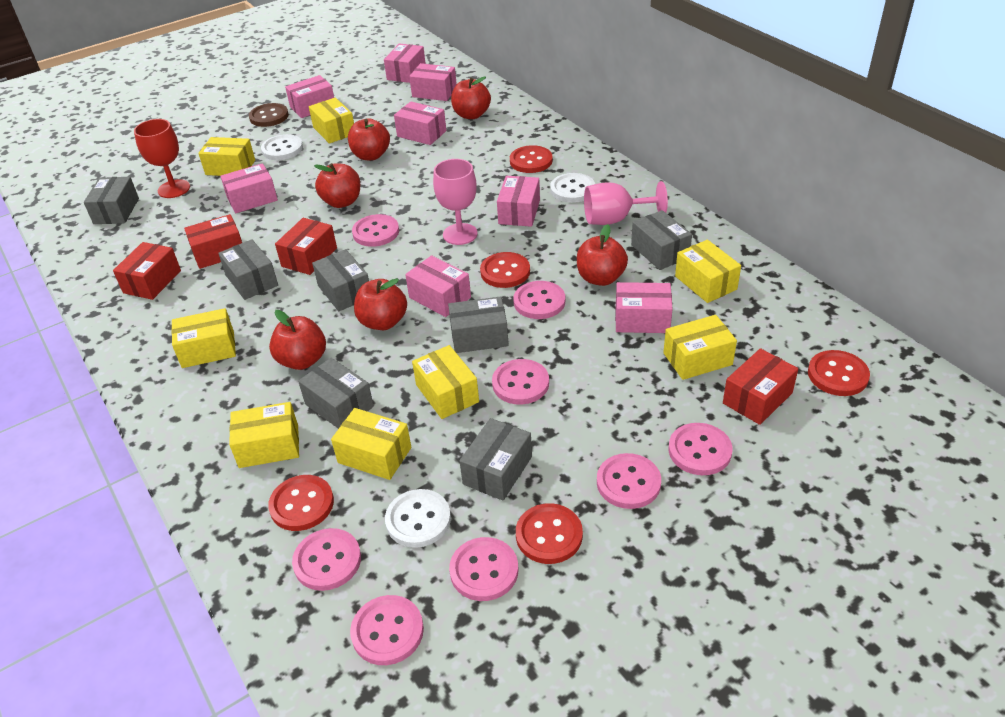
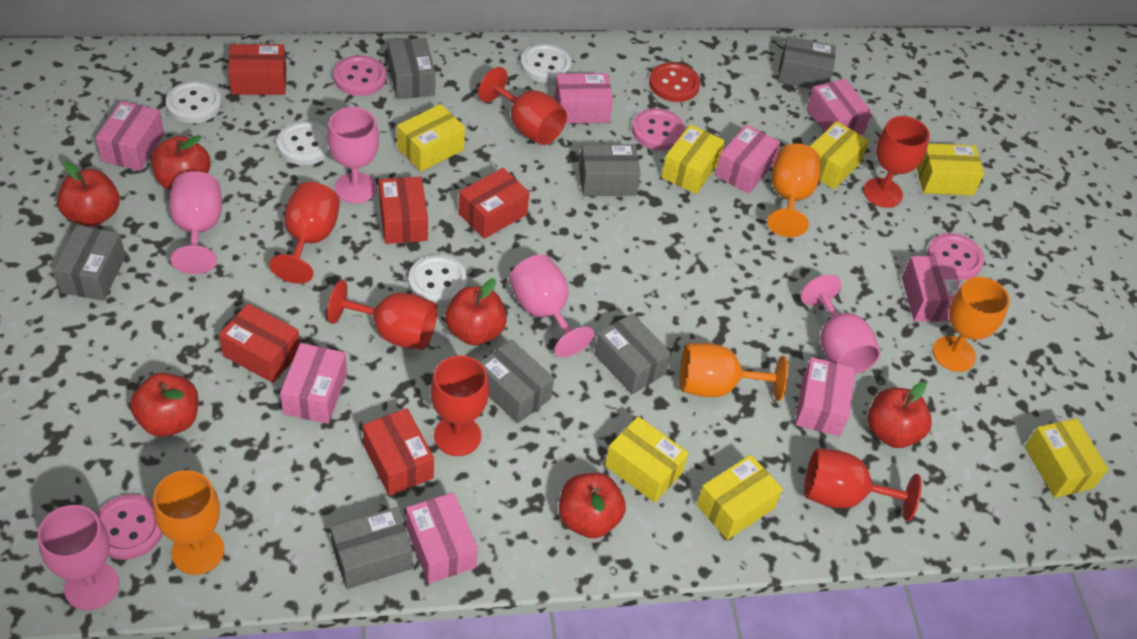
brown button: 1 -> 0
orange goblet: 0 -> 4
pink button: 8 -> 4
pink goblet: 2 -> 5
red box: 4 -> 5
red button: 5 -> 1
red goblet: 1 -> 6
white button: 3 -> 4
yellow box: 8 -> 7

